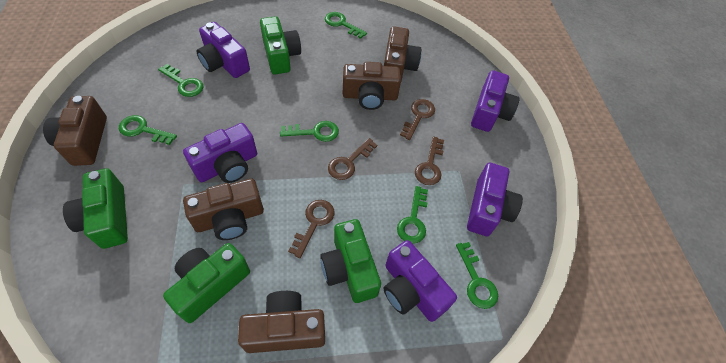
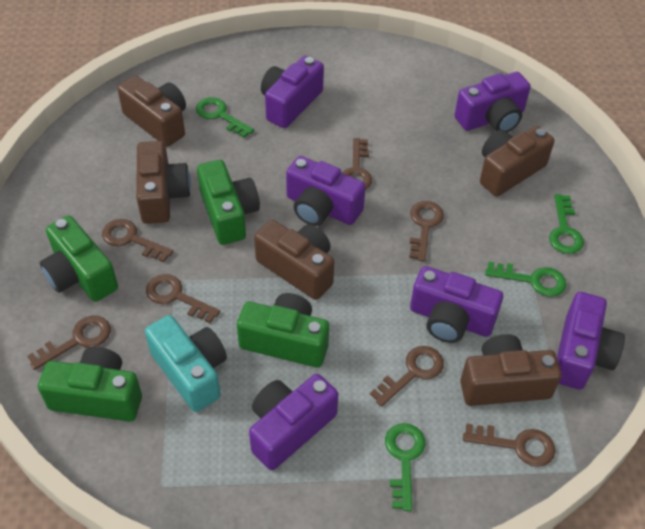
brown key: 4 -> 7
green key: 6 -> 4
purple camera: 5 -> 6
turquoise camera: 0 -> 1

